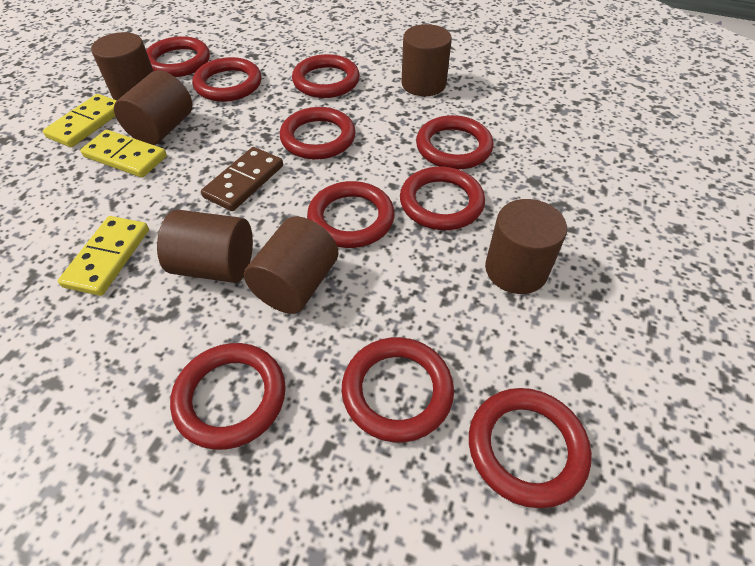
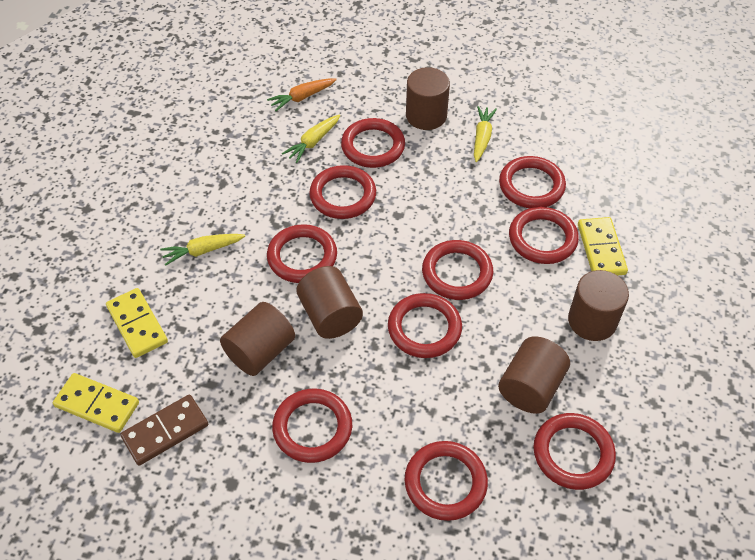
brown cylinder: 6 -> 5
orange carrot: 0 -> 1
yellow carrot: 0 -> 3

